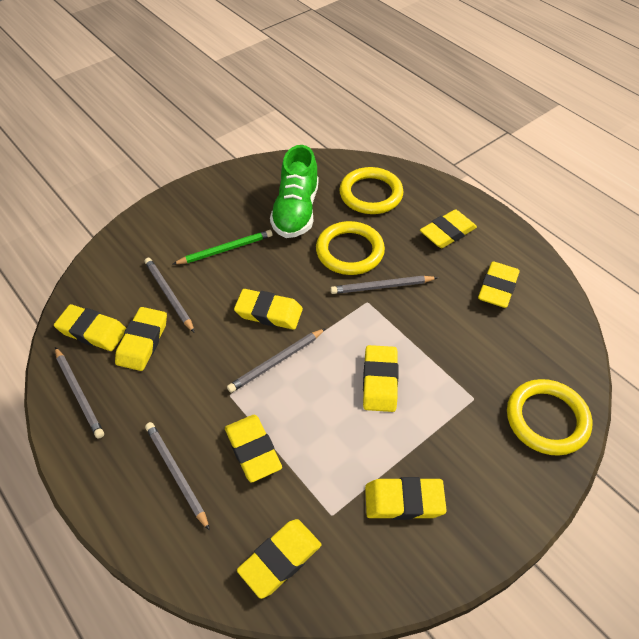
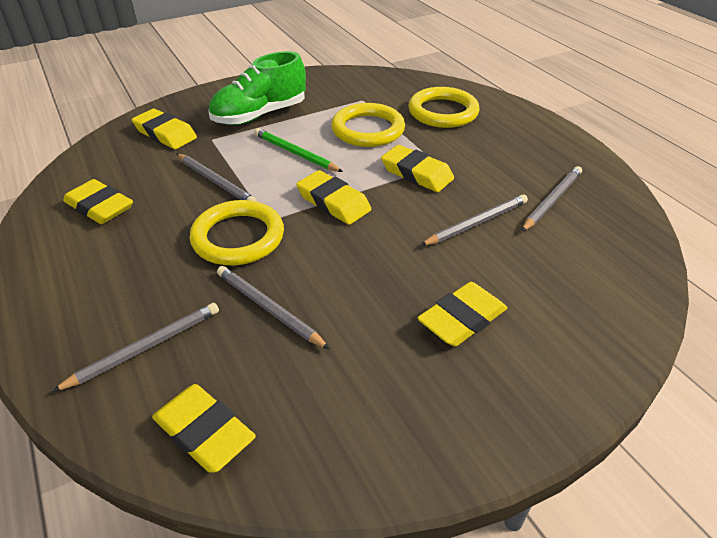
yellow eraser: 9 -> 6

